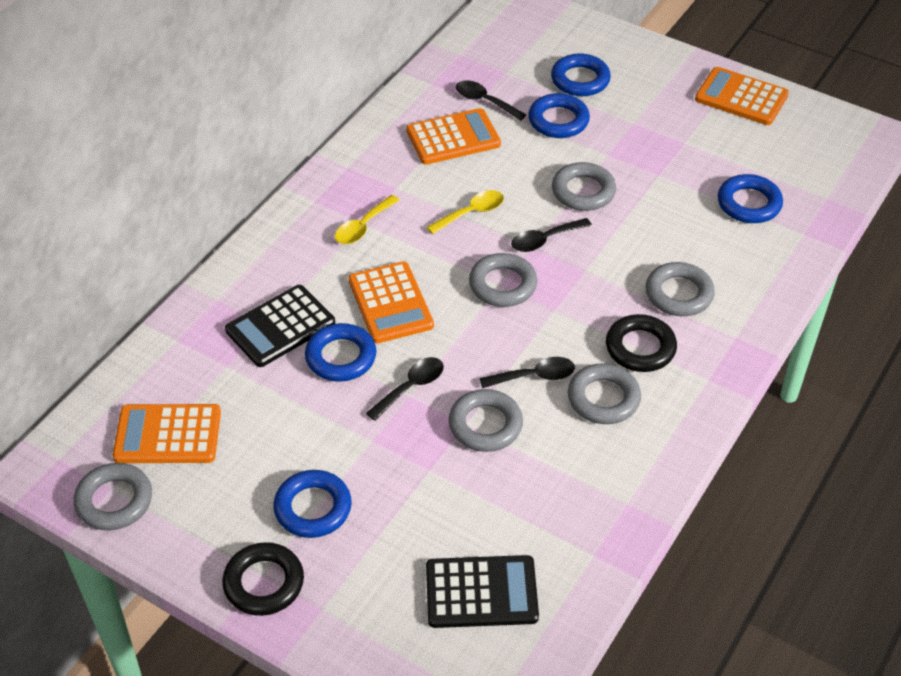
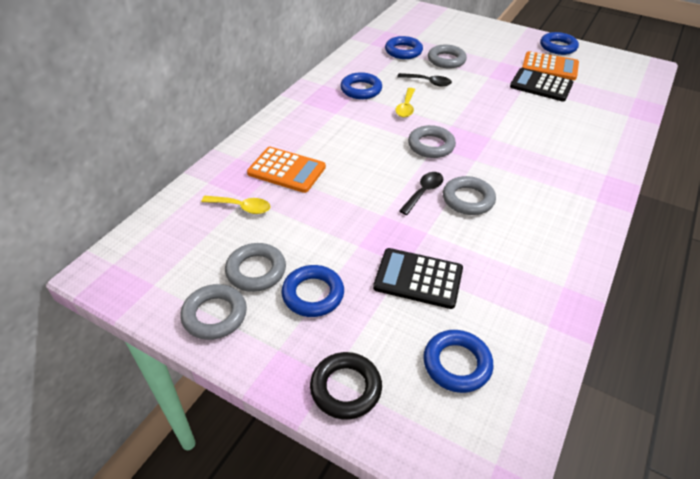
black ring: 2 -> 1
black spoon: 4 -> 2
grey ring: 6 -> 5
orange calculator: 4 -> 2

